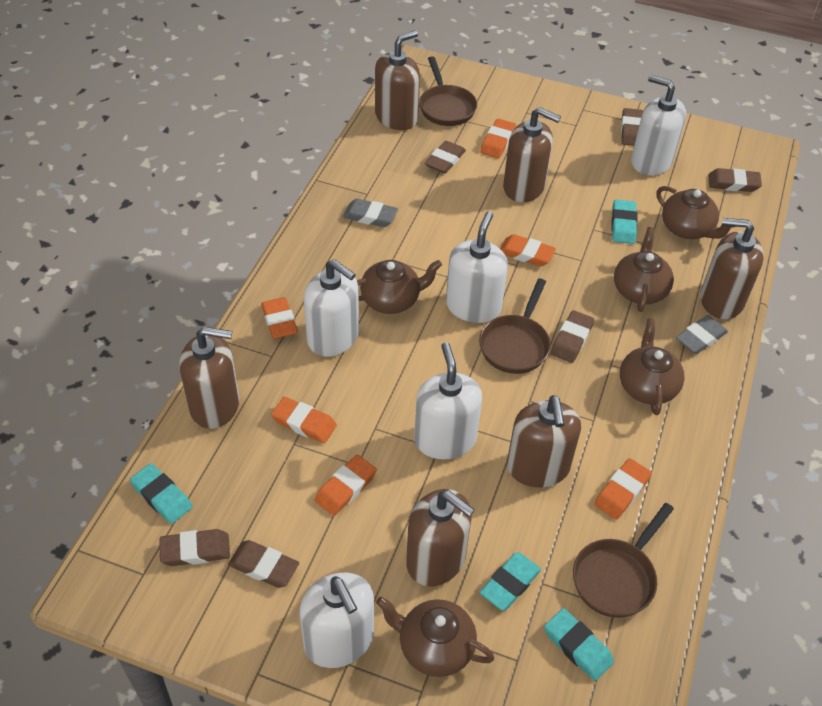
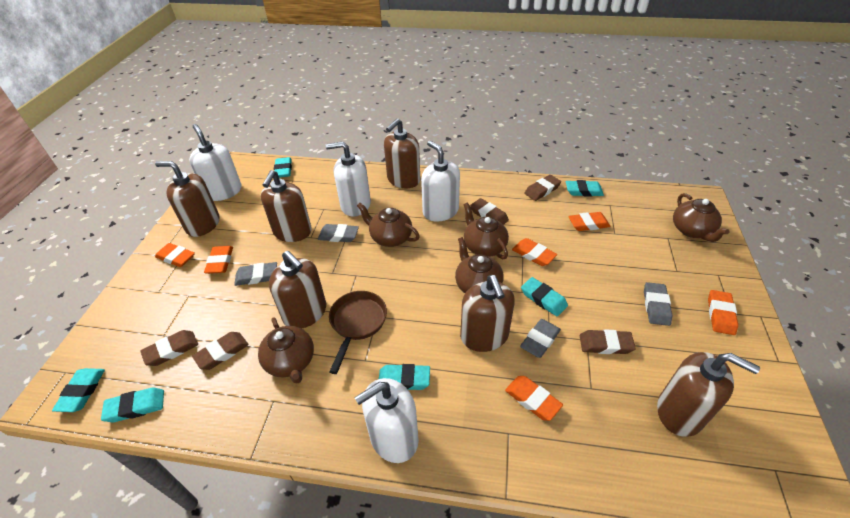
brown eraser: 6 -> 5
brown pan: 3 -> 1
grey eraser: 2 -> 4
turquoise eraser: 4 -> 6
white soap dispenser: 5 -> 4

